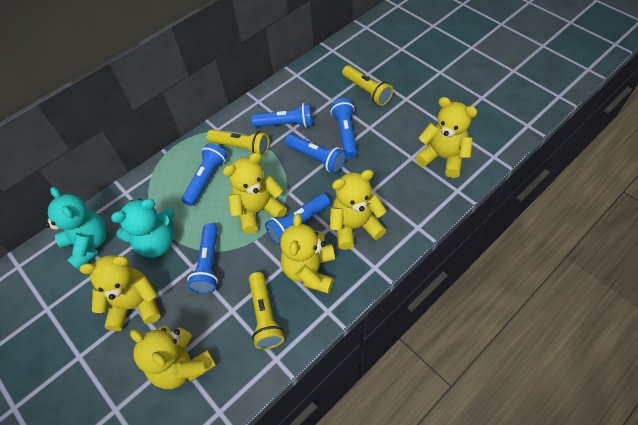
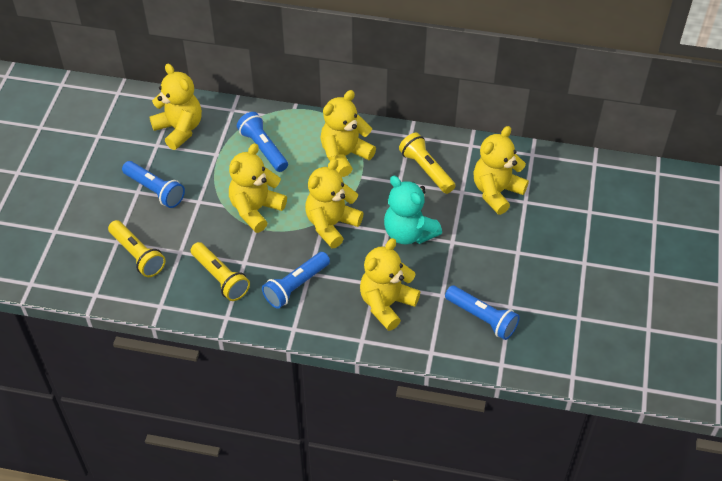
blue flashlight: 6 -> 4
turquoise teddy bear: 2 -> 1

